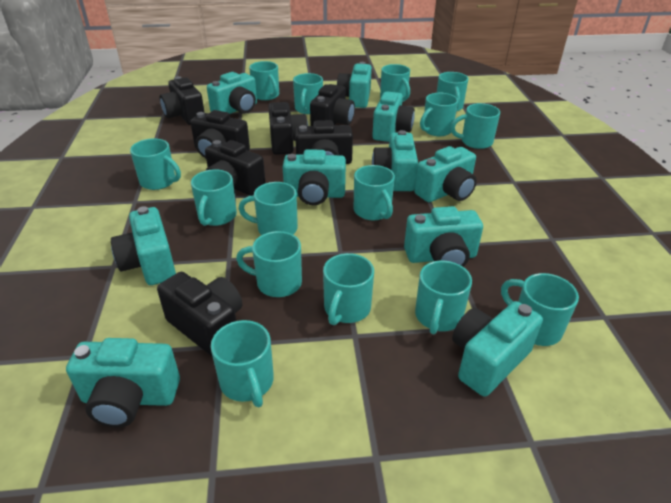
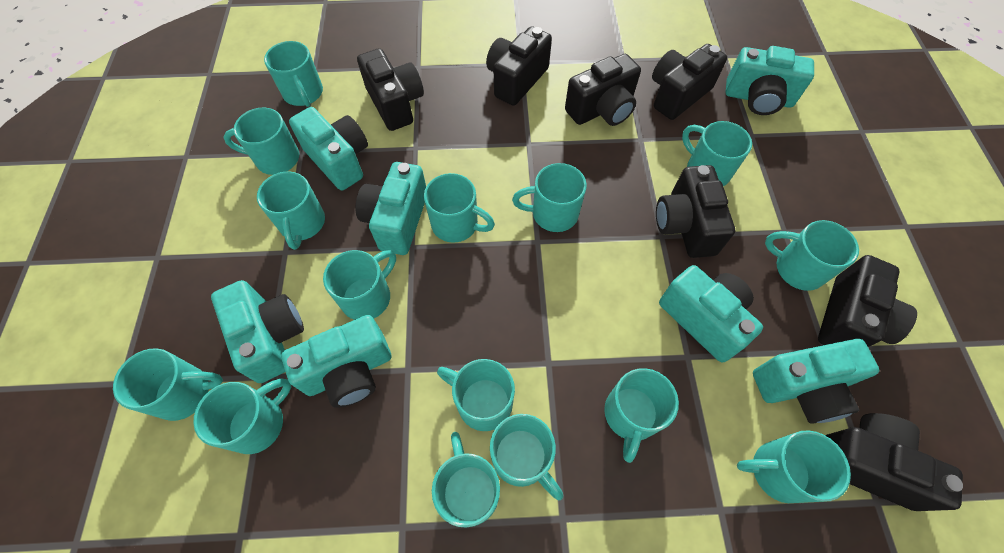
turquoise camera: 10 -> 7

